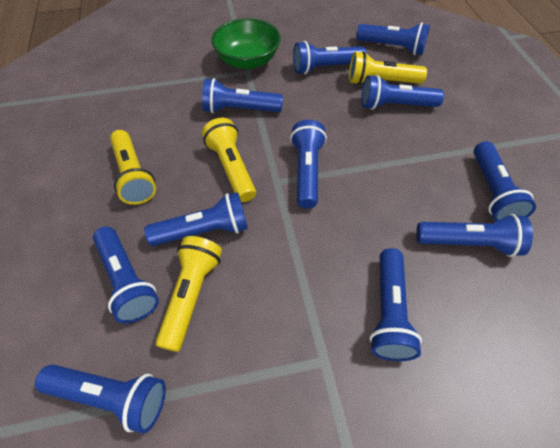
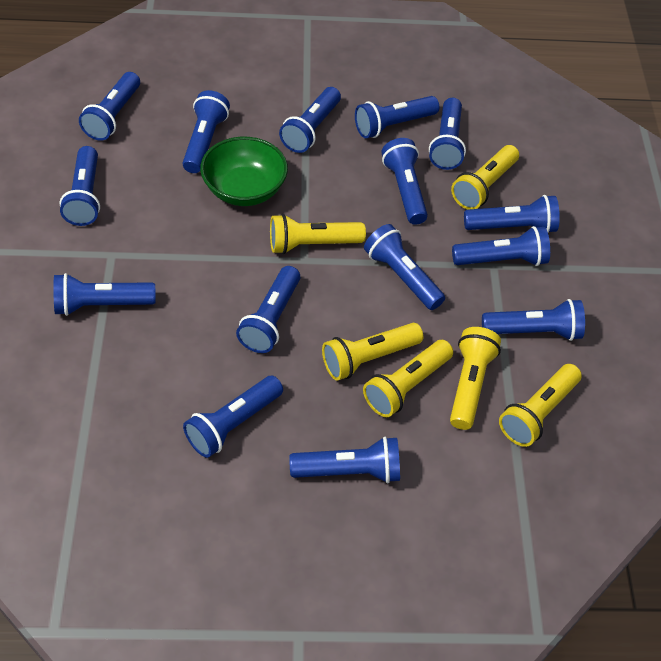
blue flashlight: 11 -> 15
yellow flashlight: 4 -> 6

